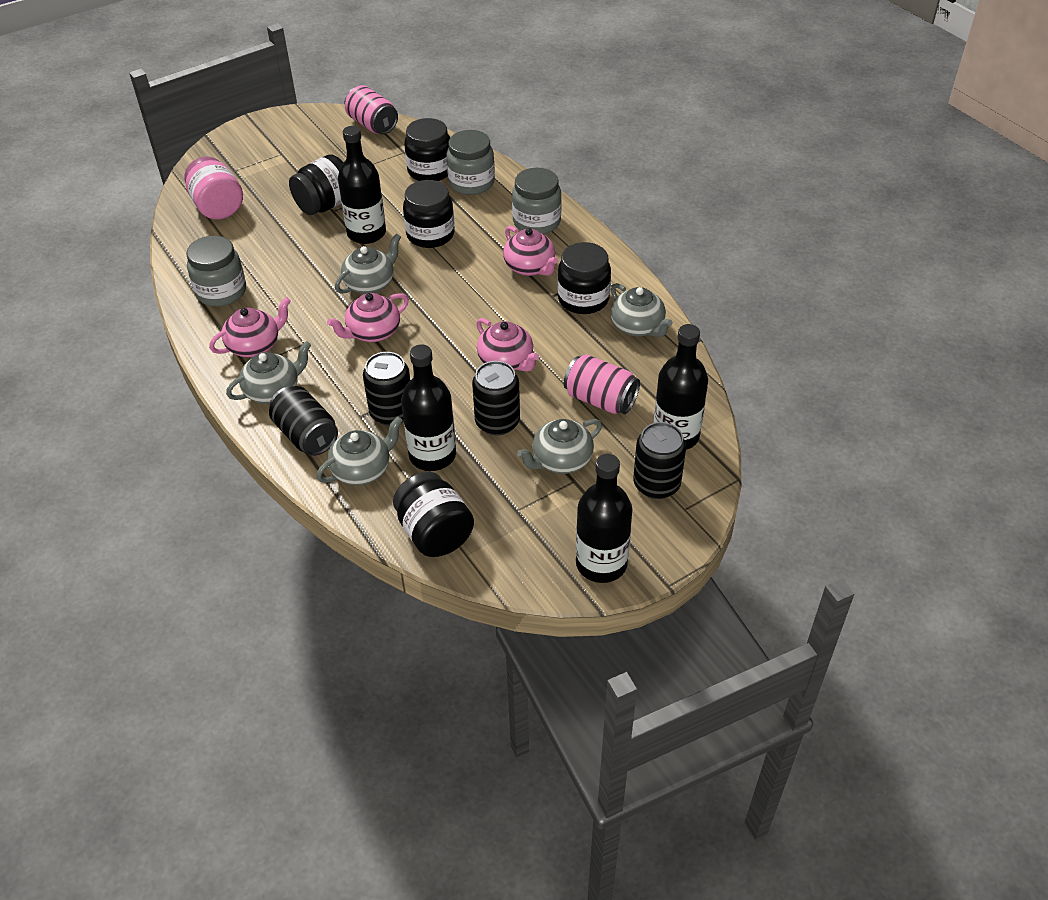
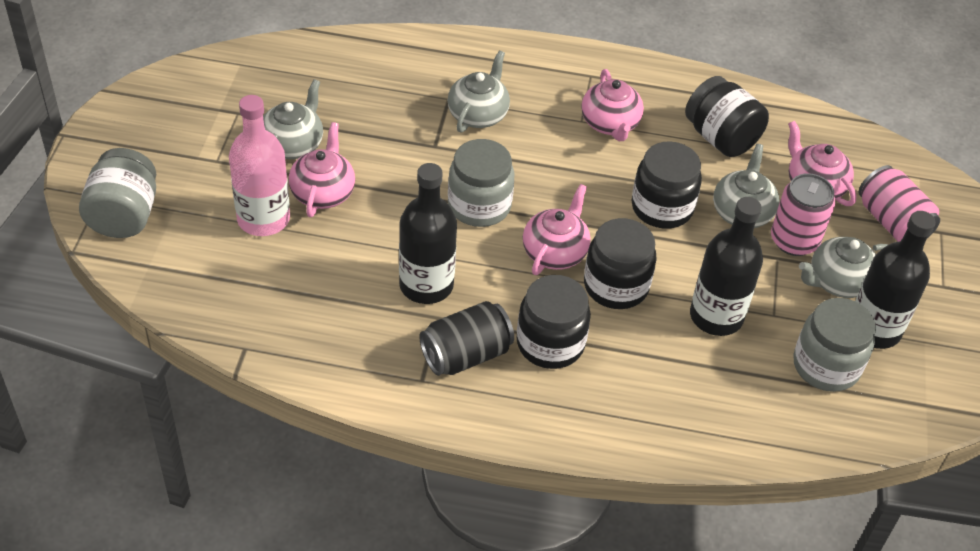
black bottle: 4 -> 3
black can: 4 -> 1
black jar: 5 -> 4
grey teapot: 5 -> 4
pink bottle: 0 -> 1
pink jar: 1 -> 0

